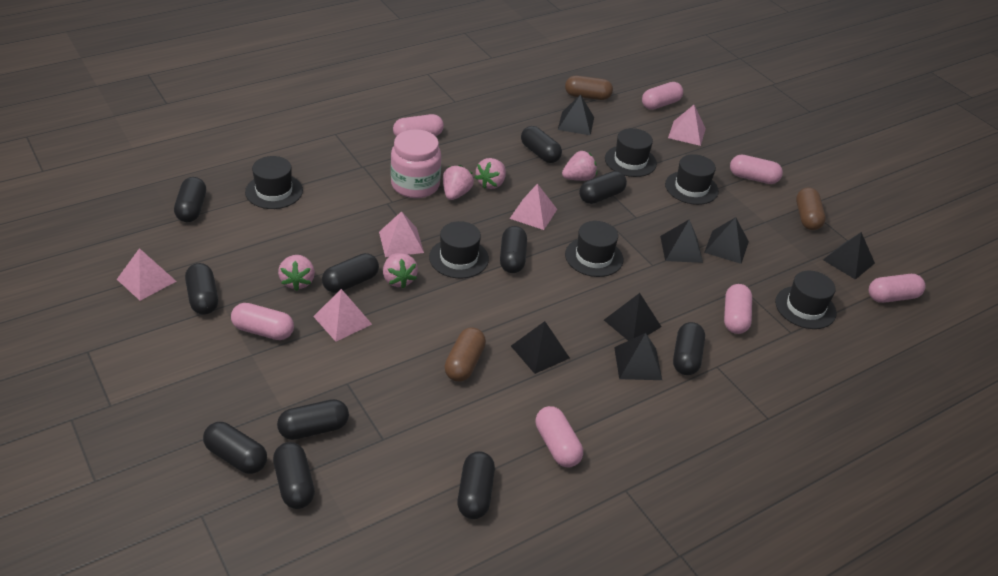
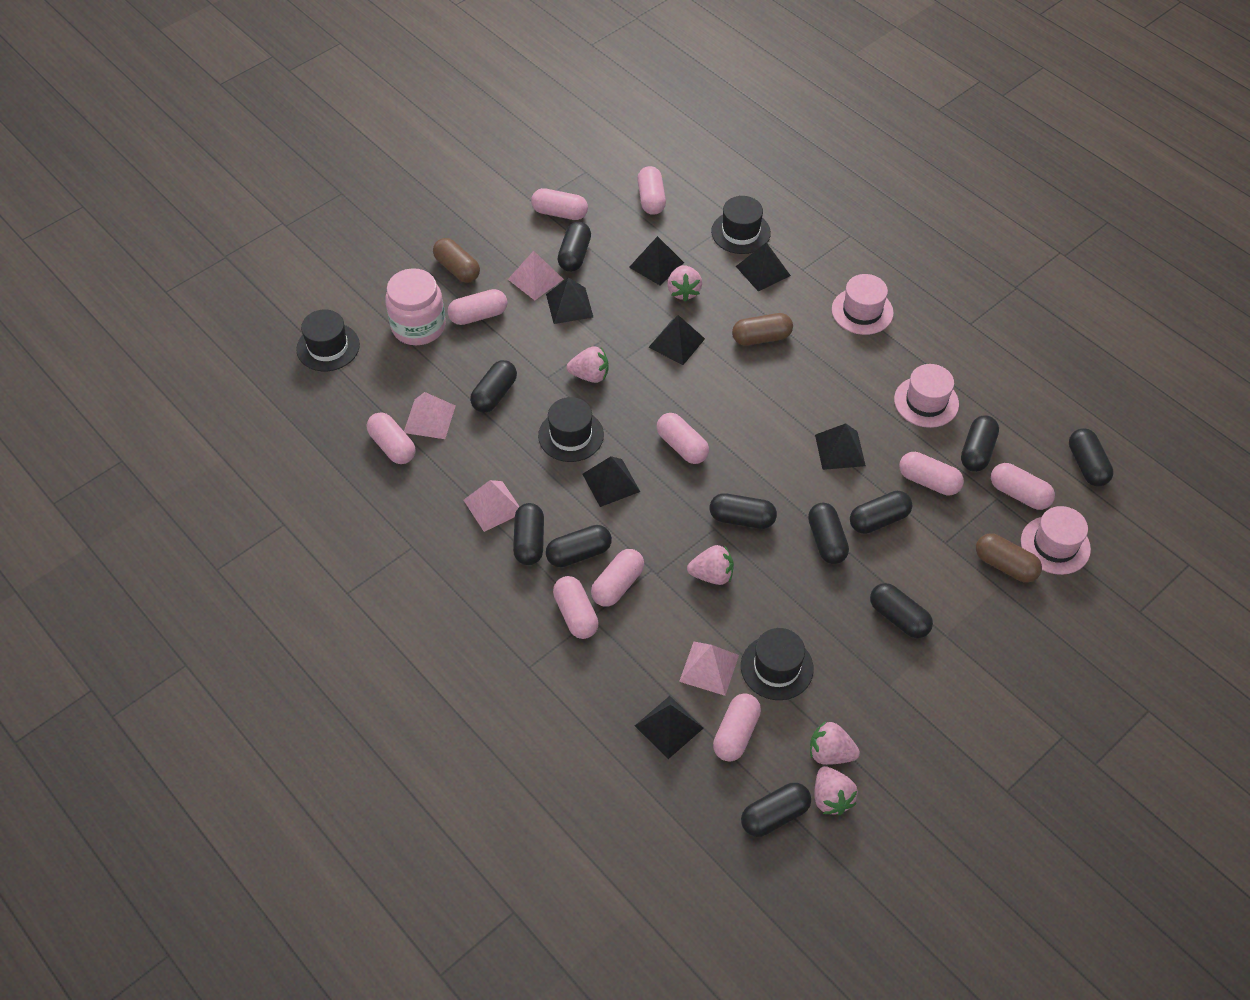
black hat: 6 -> 4
pink capsule: 7 -> 10
pink hat: 0 -> 3
pink pyramid: 5 -> 4

